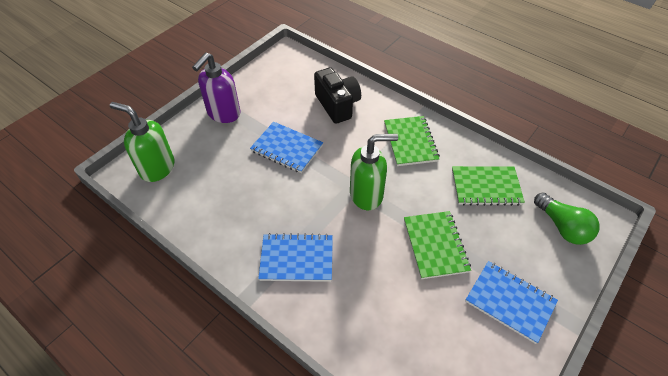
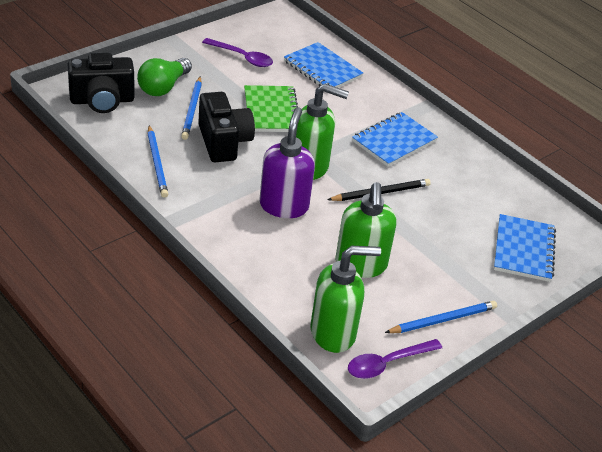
black camera: 1 -> 2
black pencil: 0 -> 1
blue pencil: 0 -> 3
green notebook: 3 -> 1
green soap dispenser: 2 -> 3
purple spoon: 0 -> 2

